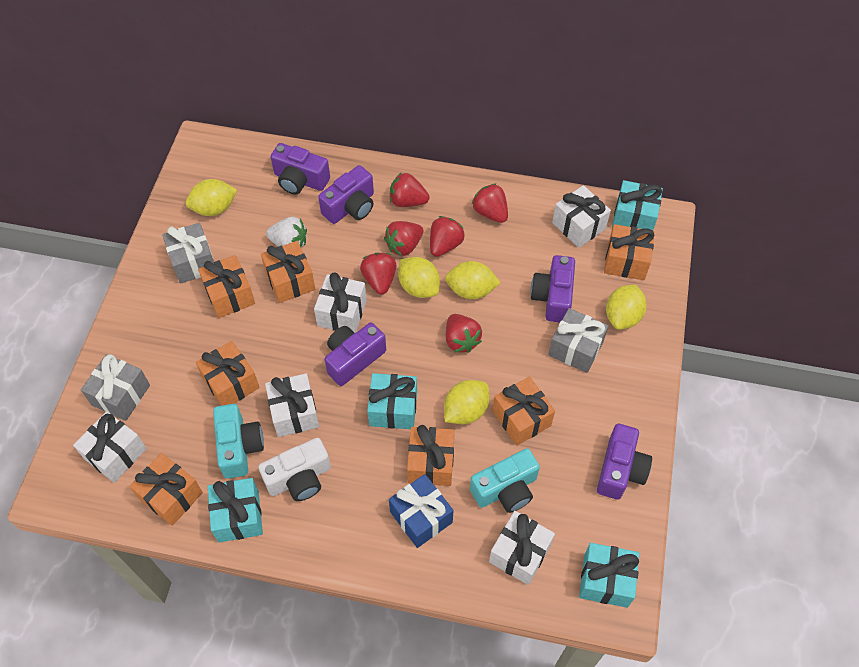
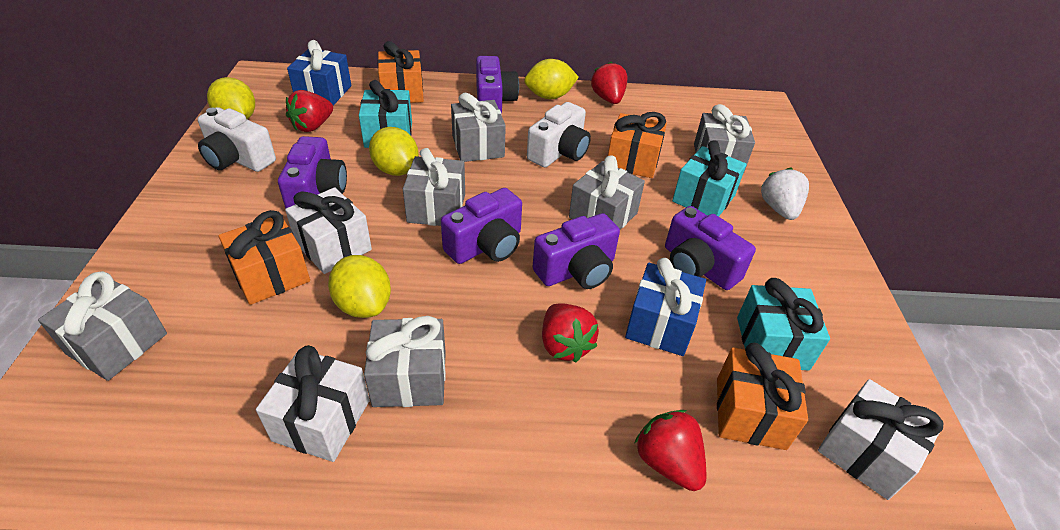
blue gift: 1 -> 2
grey gift: 3 -> 6
orange gift: 7 -> 4
red strawberry: 6 -> 4
turquoise camera: 2 -> 0
turquoise gift: 4 -> 3
white camera: 1 -> 2
white gift: 5 -> 3
yellow lemon: 5 -> 4

